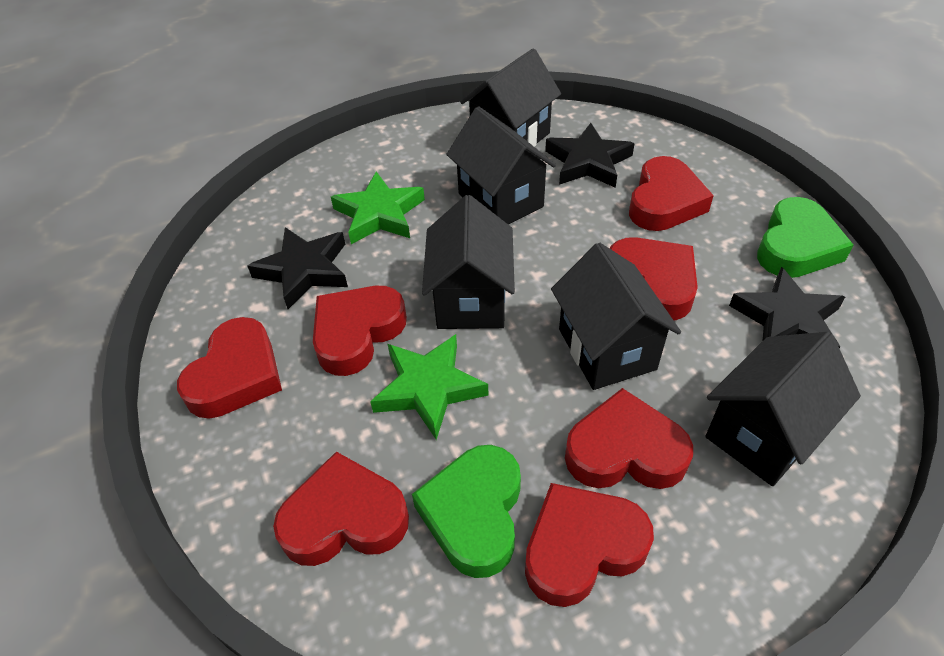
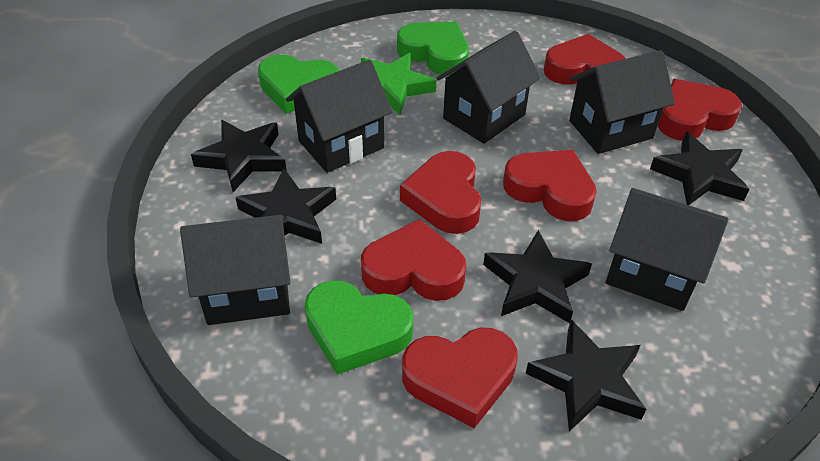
black star: 3 -> 5
green heart: 2 -> 3
green star: 2 -> 1
red heart: 7 -> 6

